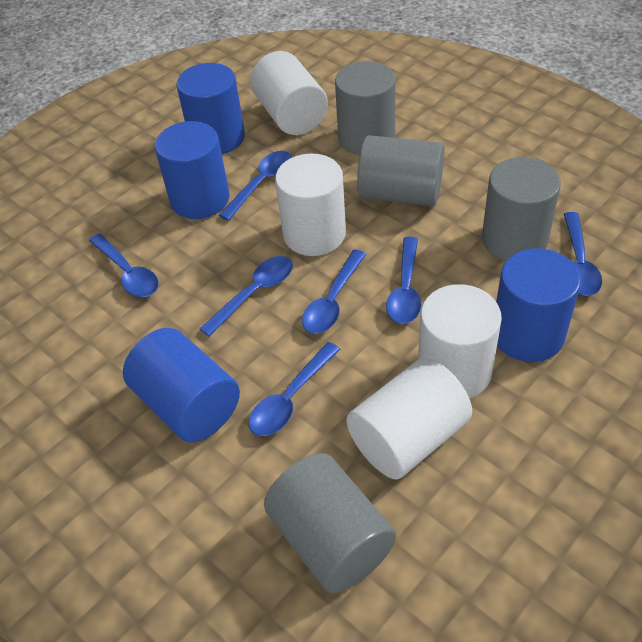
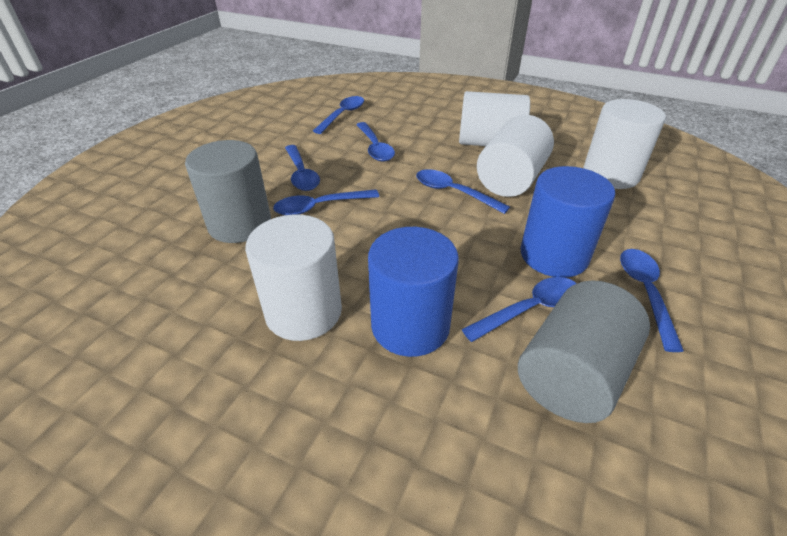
blue cylinder: 4 -> 2
grey cylinder: 4 -> 2

